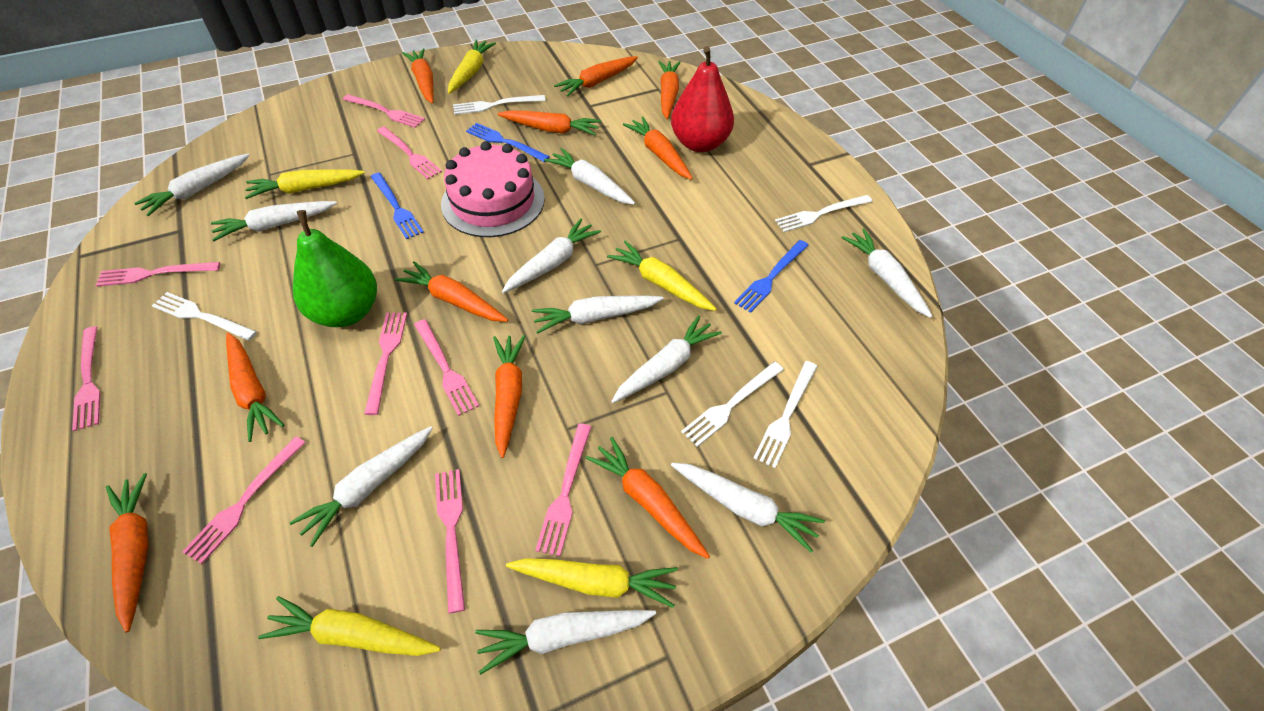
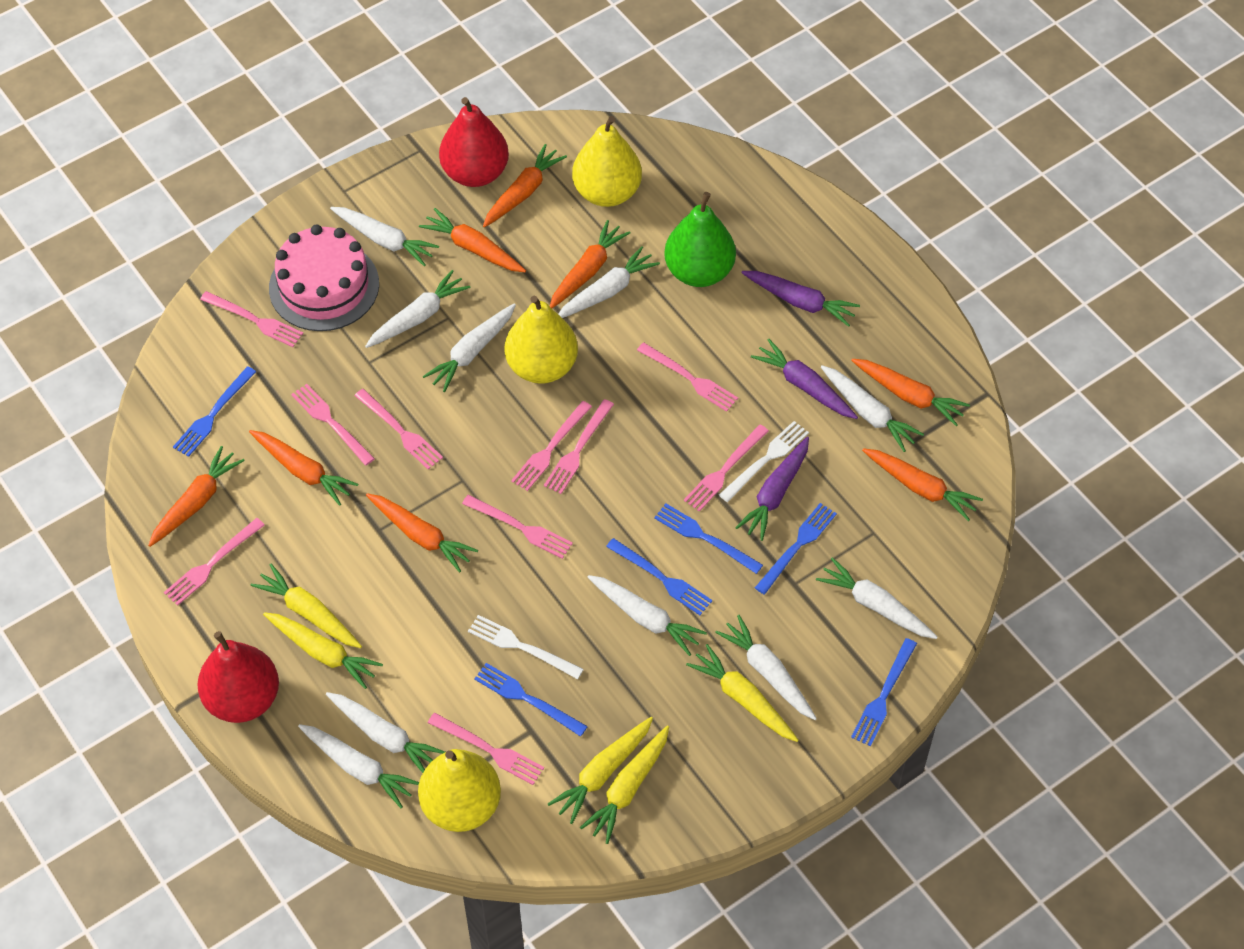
blue fork: 3 -> 6
orange carrot: 10 -> 8
pink fork: 9 -> 10
purple carrot: 0 -> 3
red pear: 1 -> 2
white fork: 5 -> 2
yellow pear: 0 -> 3

